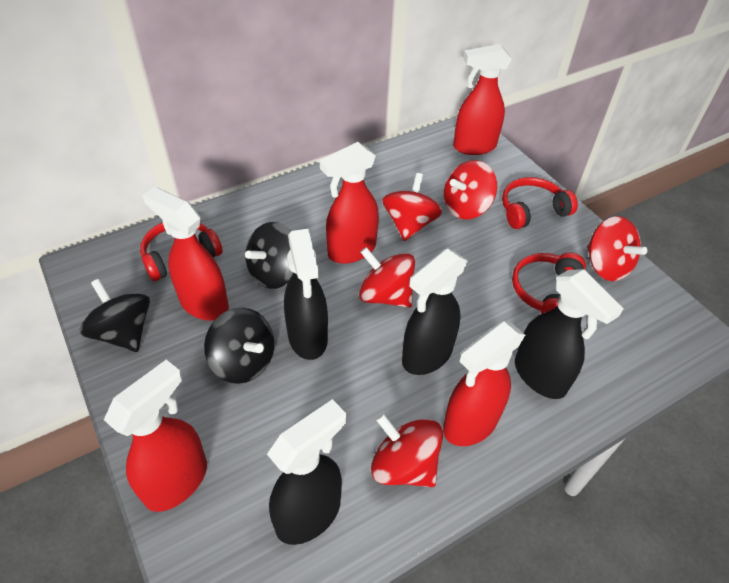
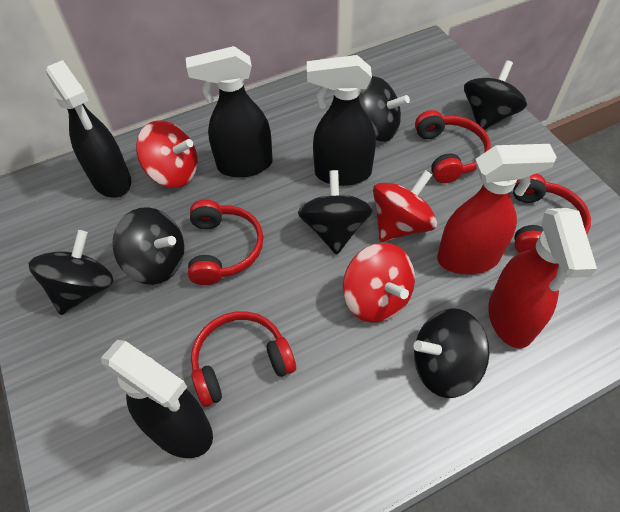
black spinning top: 3 -> 6
red headphones: 3 -> 4
red spinning top: 5 -> 3
red spray bottle: 5 -> 2

